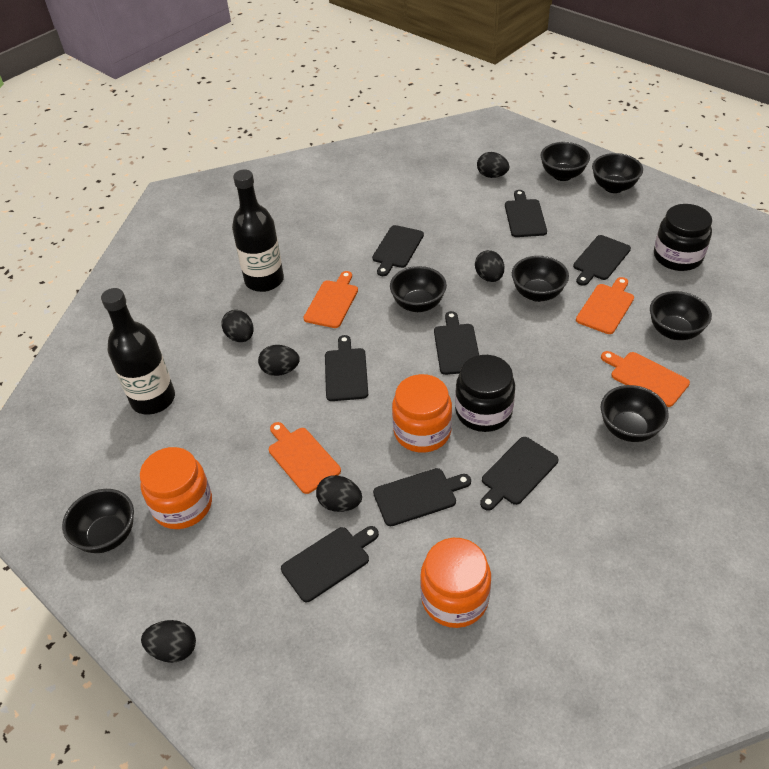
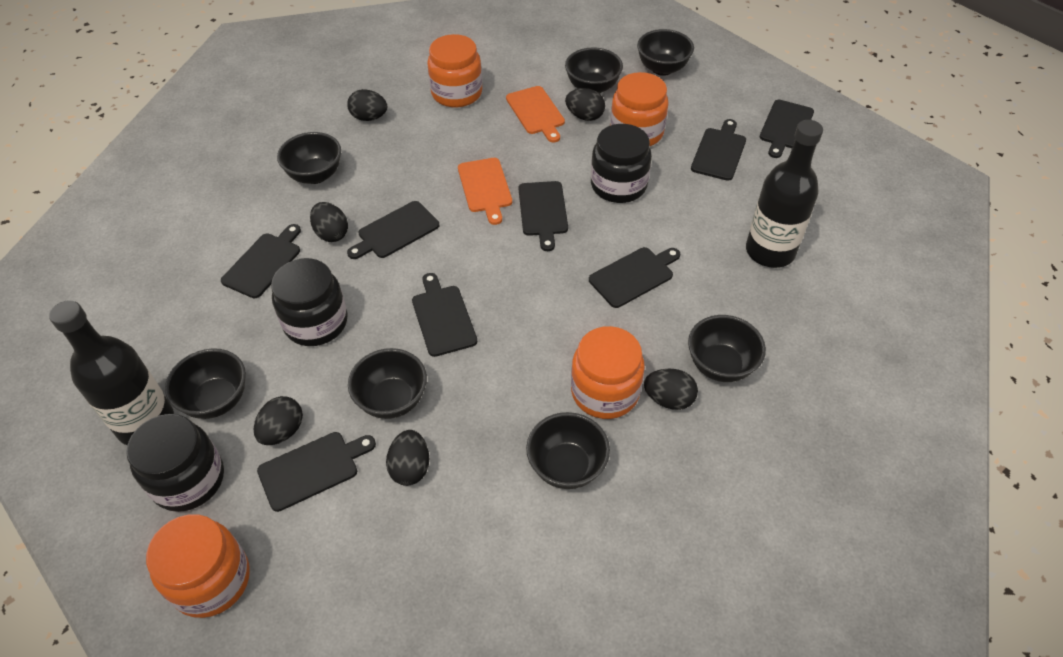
black jar: 2 -> 3
orange cutting board: 4 -> 2
orange jar: 3 -> 4

